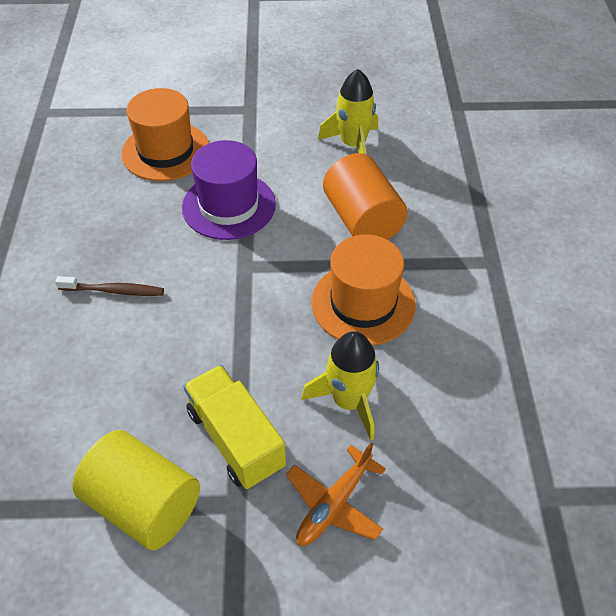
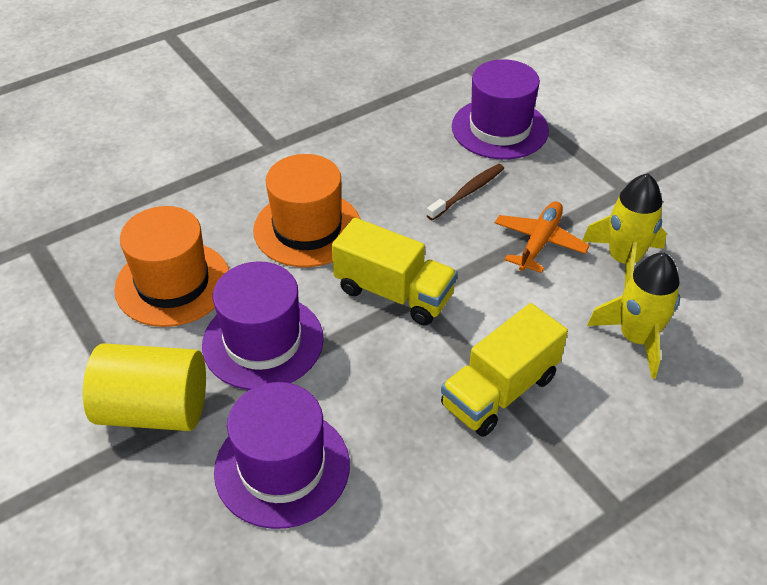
orange cylinder: 1 -> 0
purple hat: 1 -> 3
yellow truck: 1 -> 2

